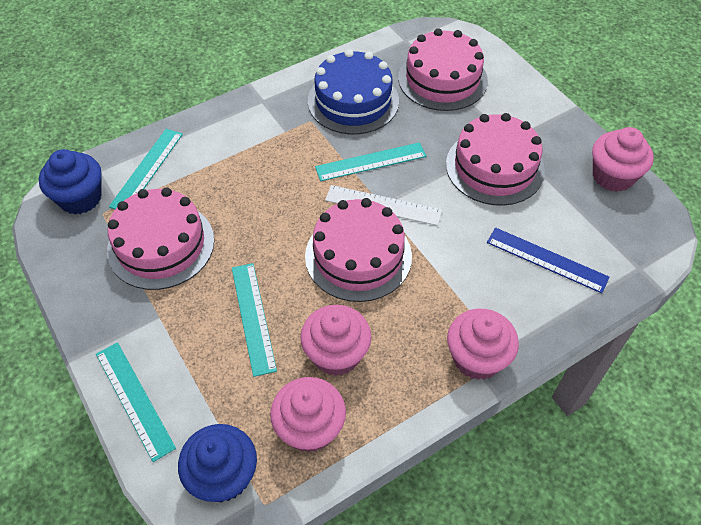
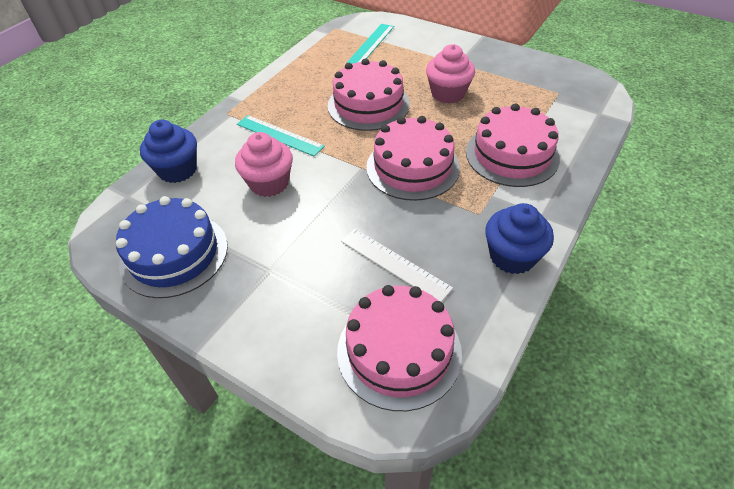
blue ruler: 1 -> 0
pink cupcake: 4 -> 2
turquoise ruler: 4 -> 2

